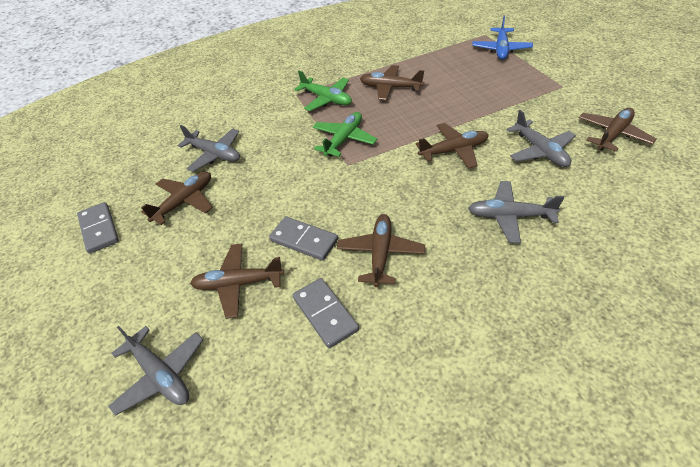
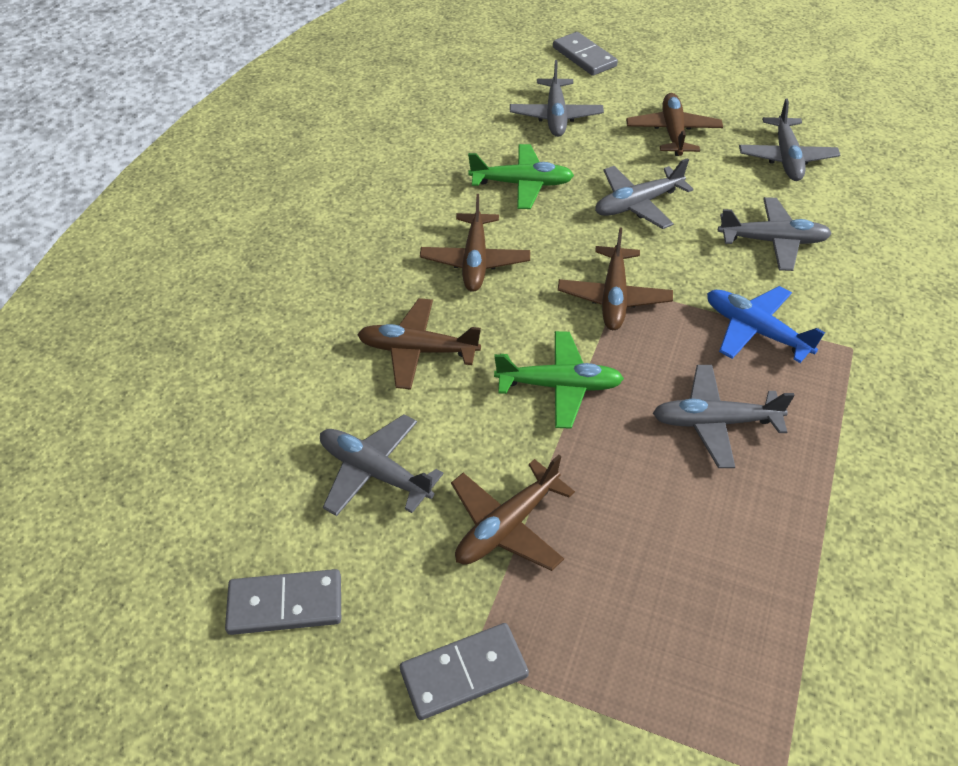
brown plane: 6 -> 5
grey plane: 4 -> 6

